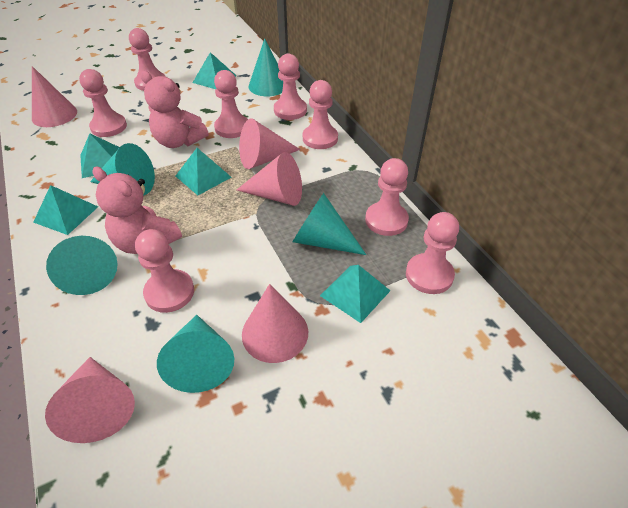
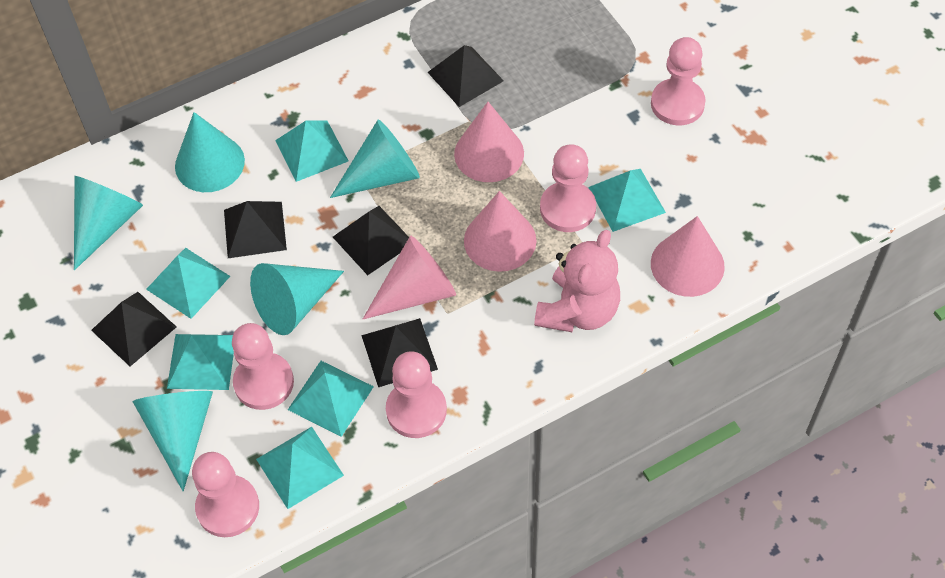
black pyramid: 0 -> 5
pink cone: 5 -> 4
pink pawn: 8 -> 5
pink teddy bear: 2 -> 1
turquoise pyramid: 5 -> 6

